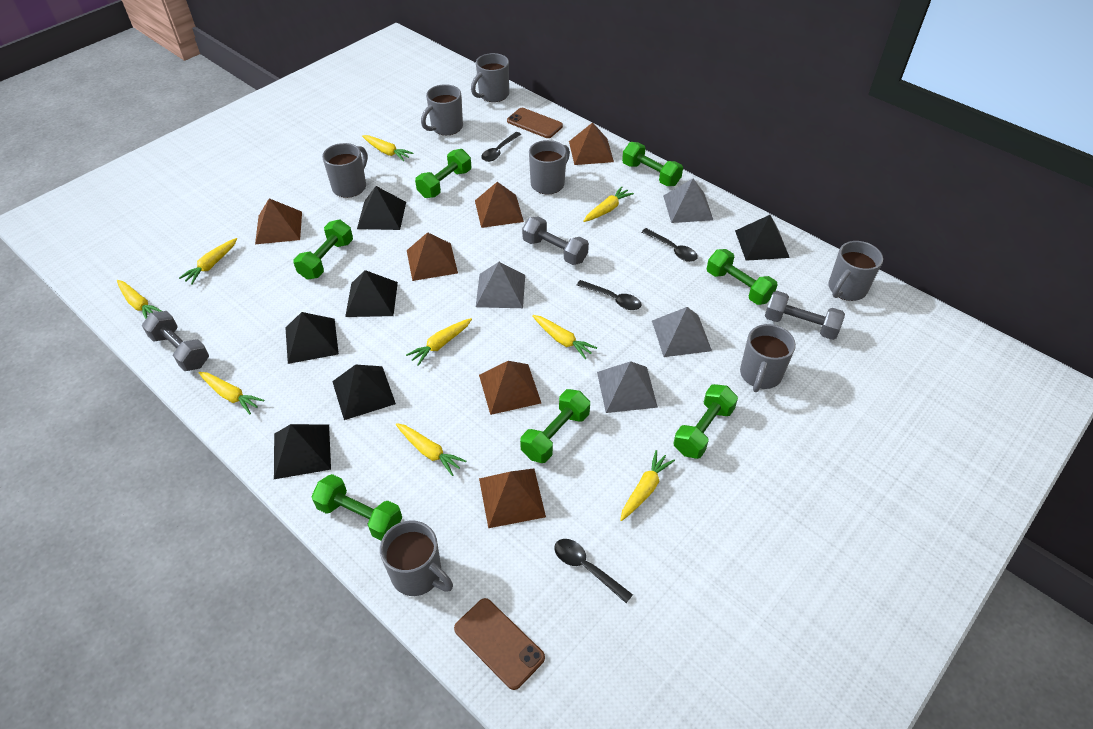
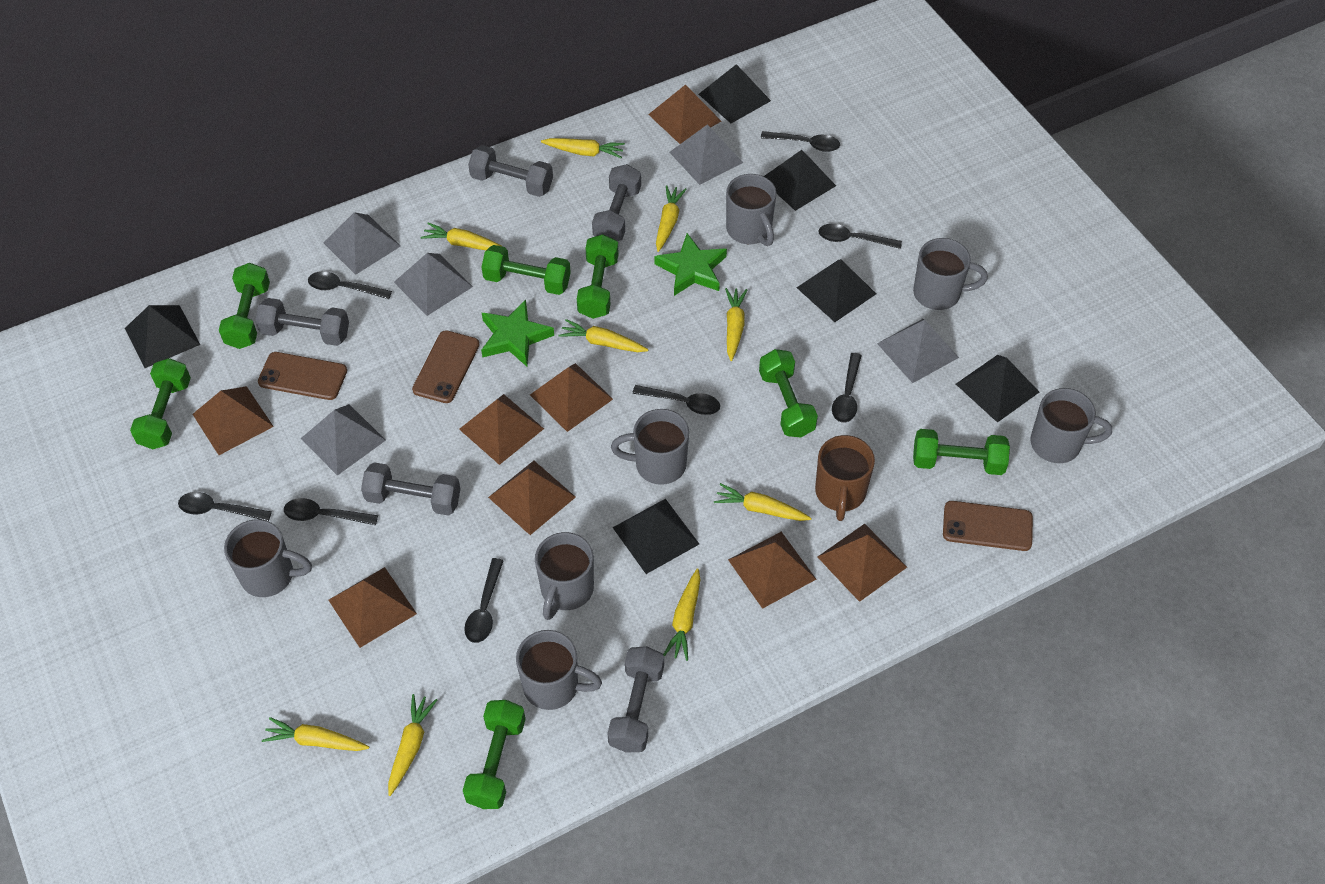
black spoon: 4 -> 8
brown mug: 0 -> 1
brown phone: 2 -> 3
brown pyramid: 6 -> 8
green star: 0 -> 2
grey dumbbell: 3 -> 5
grey pyramid: 4 -> 5

